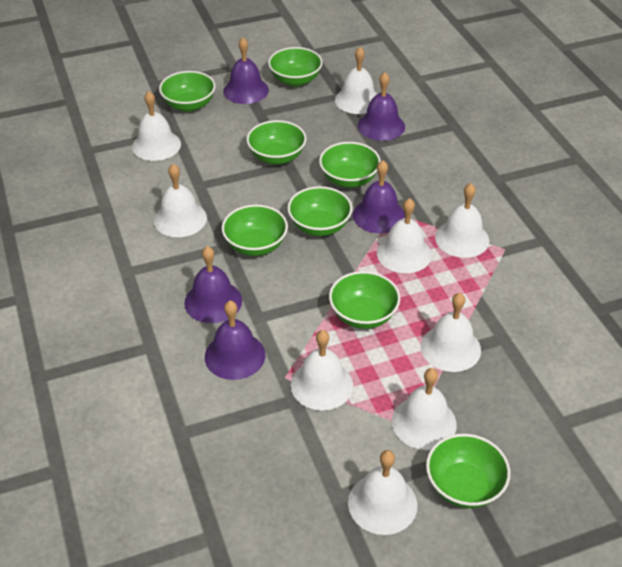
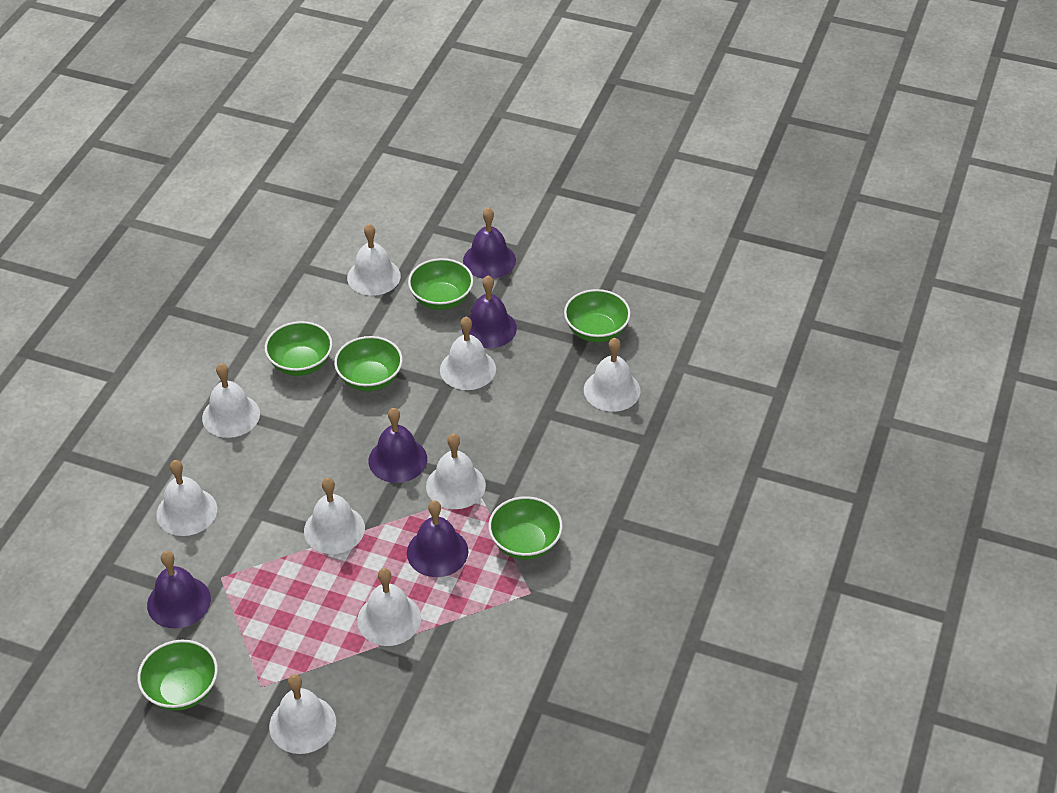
green bowl: 8 -> 6

